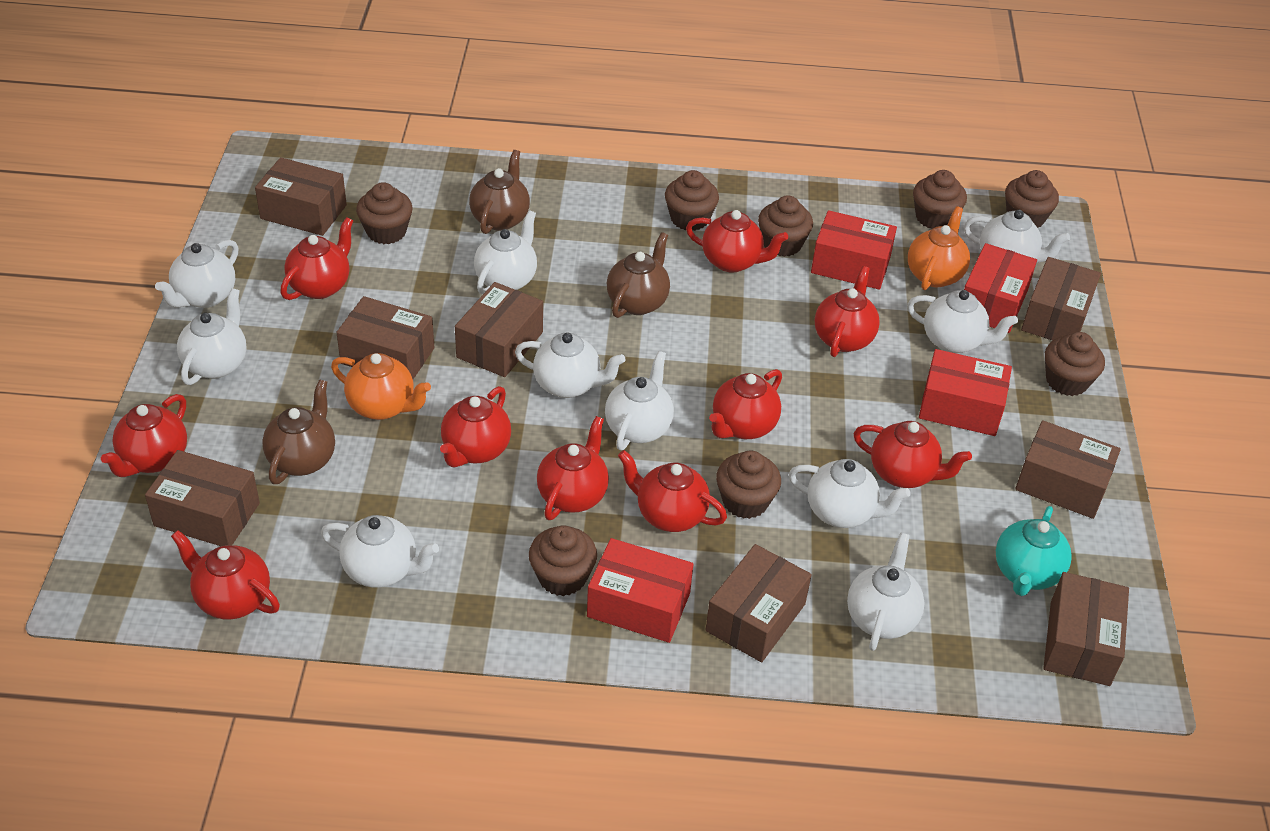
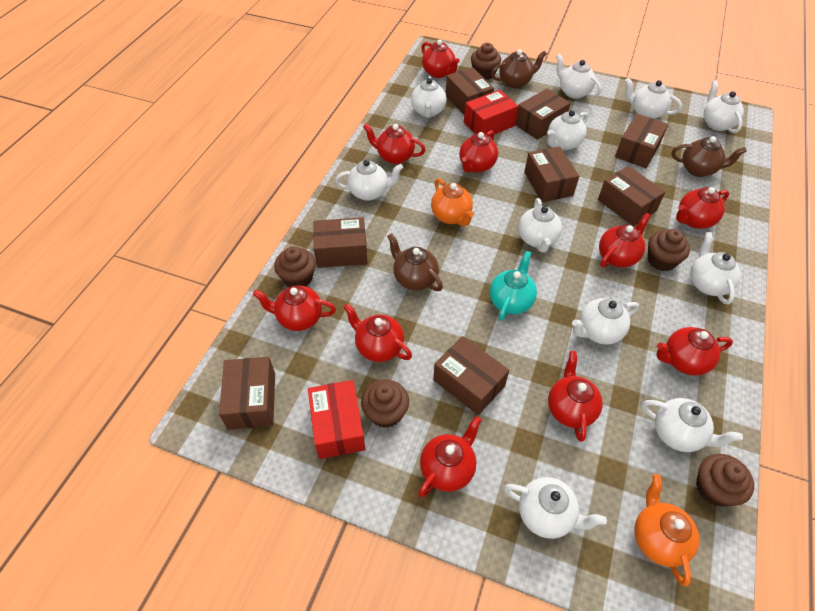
brown cupcake: 8 -> 5
red box: 4 -> 2
white teapot: 10 -> 11

